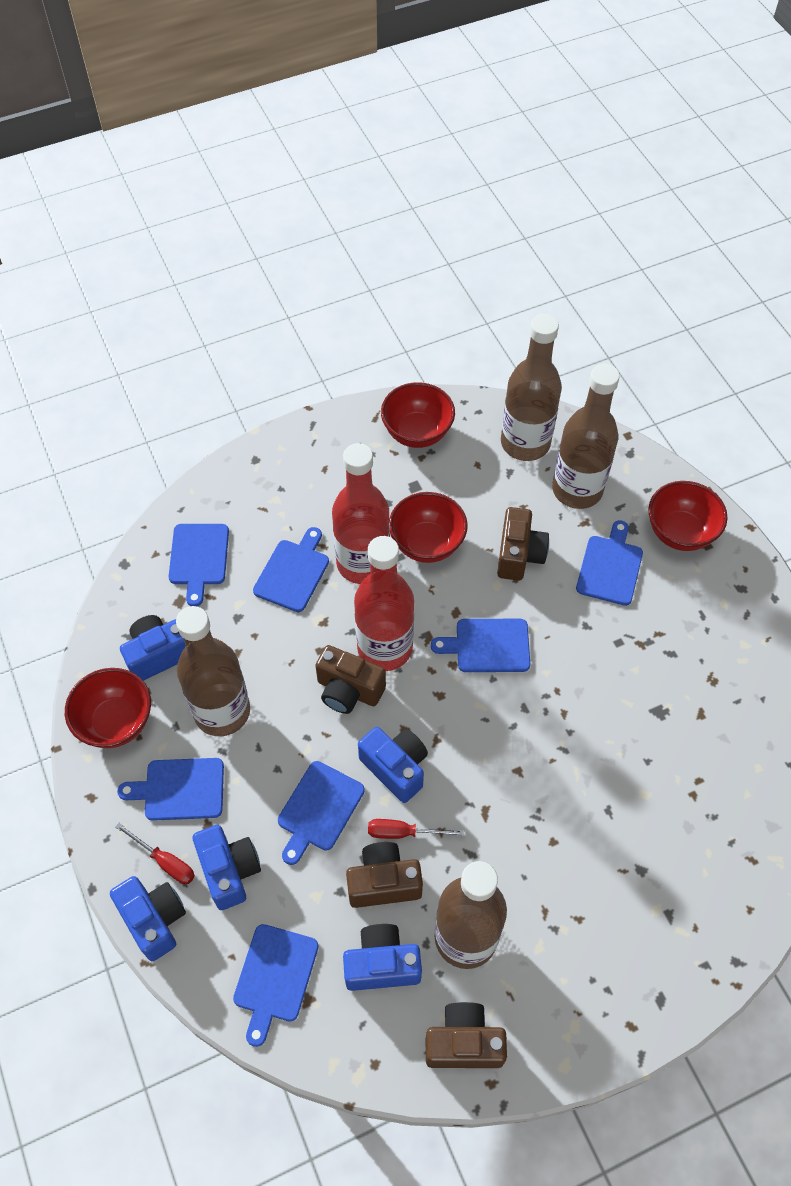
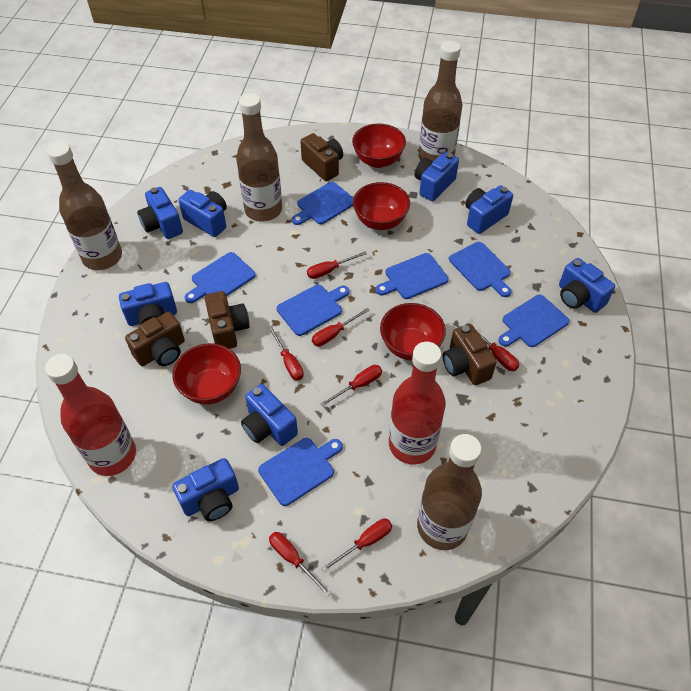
blue camera: 5 -> 8
red screwdriver: 2 -> 7

